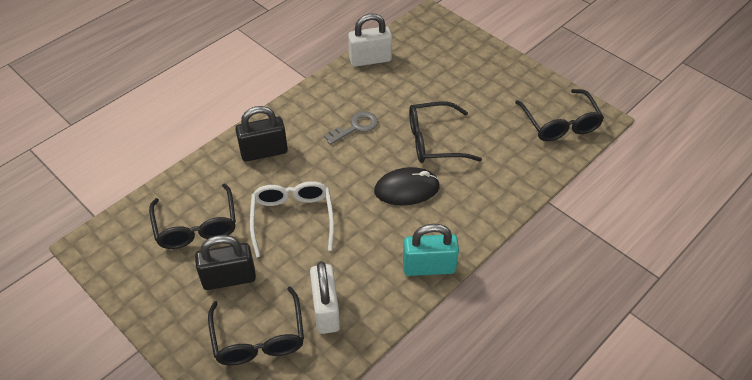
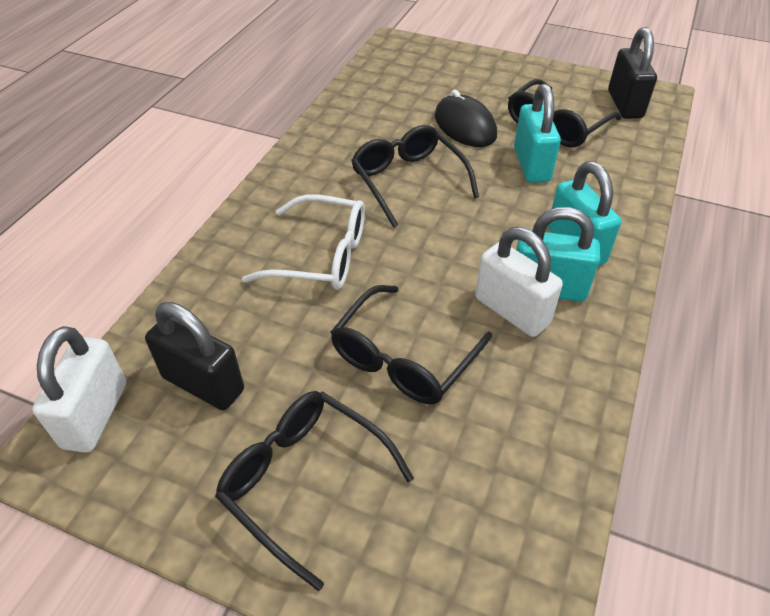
grey key: 1 -> 0
turquoise padlock: 1 -> 3

